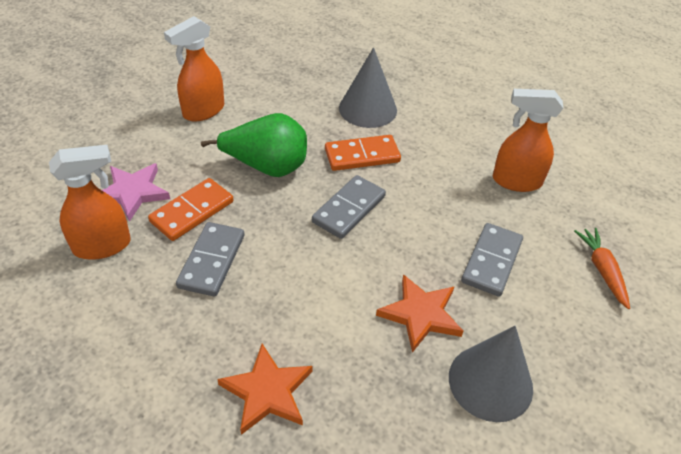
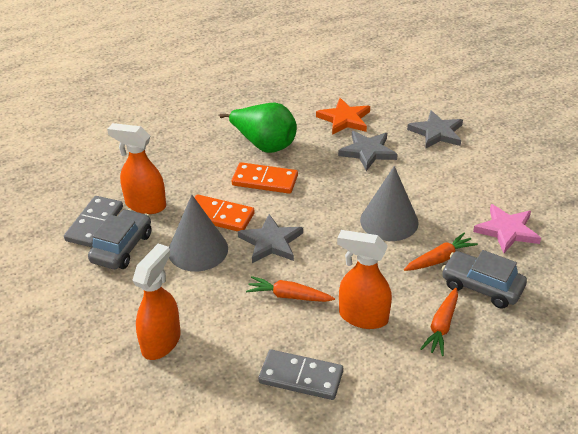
grey car: 0 -> 2
grey domino: 3 -> 2
grey star: 0 -> 3
orange carrot: 1 -> 3
orange star: 2 -> 1

